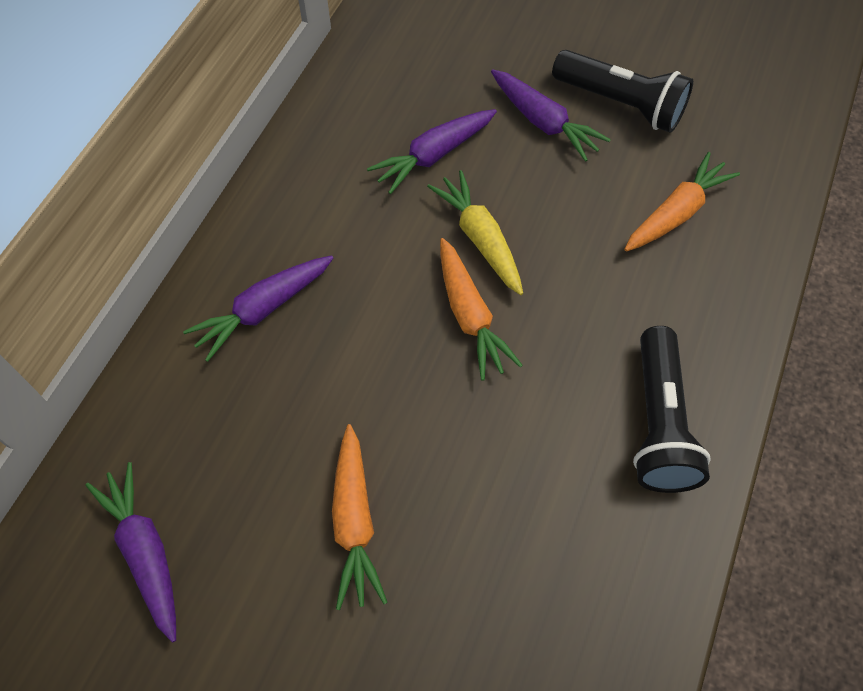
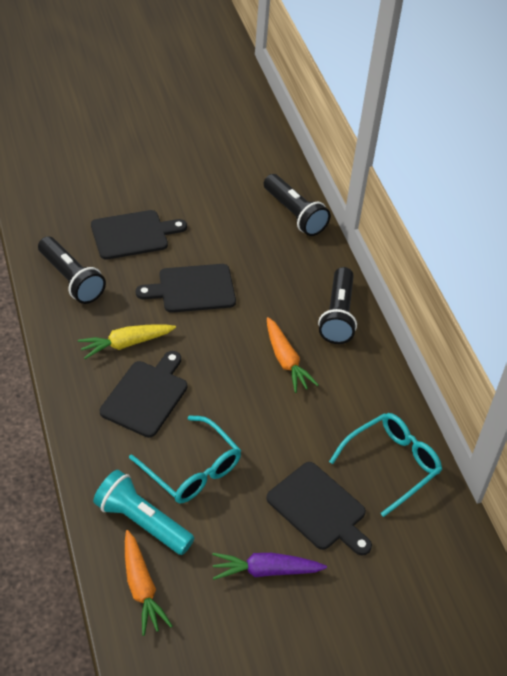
black cutting board: 0 -> 4
black flashlight: 2 -> 3
orange carrot: 3 -> 2
purple carrot: 4 -> 1
turquoise flashlight: 0 -> 1
turquoise glasses: 0 -> 2

